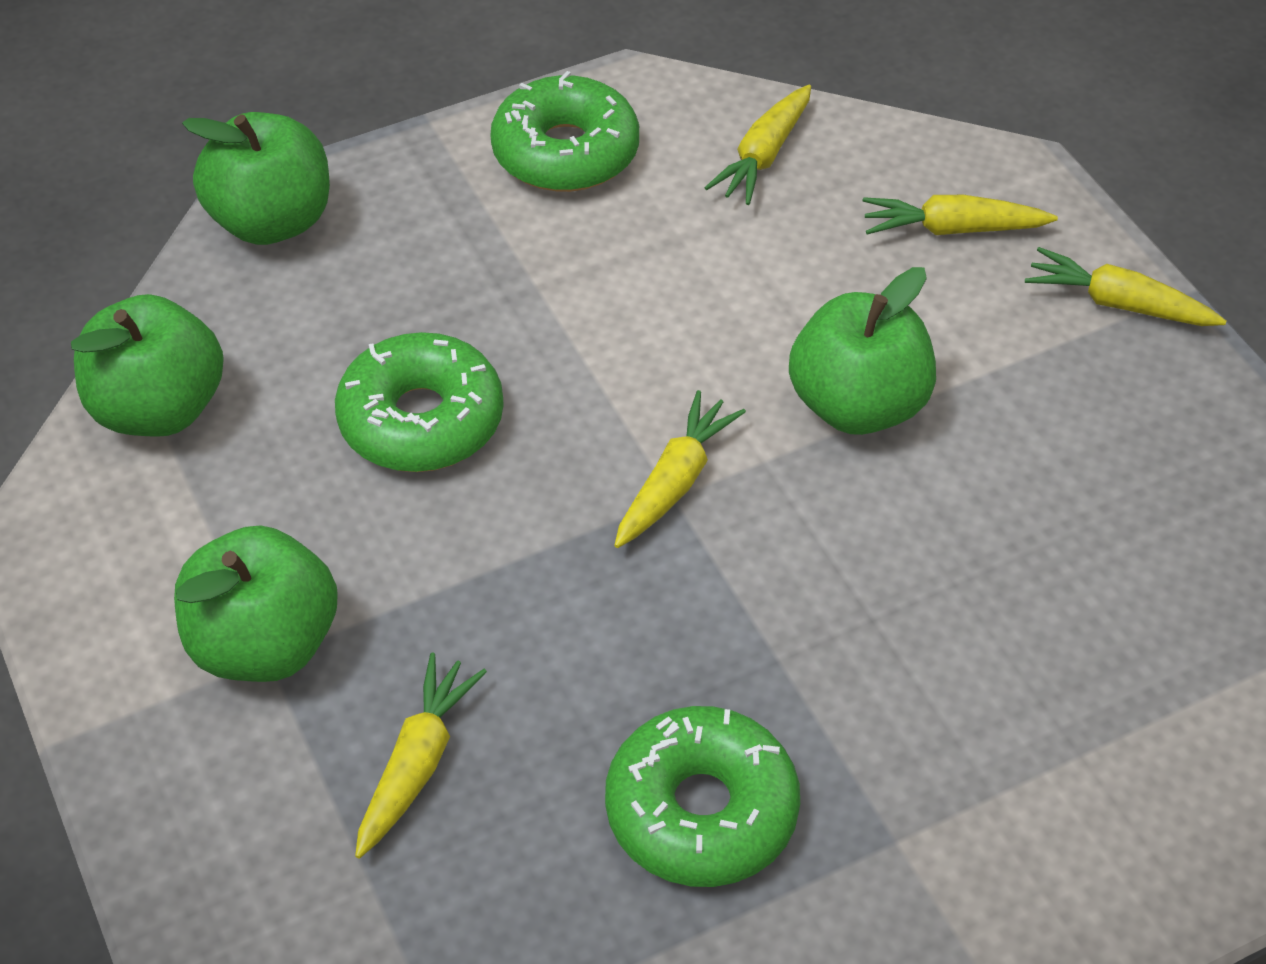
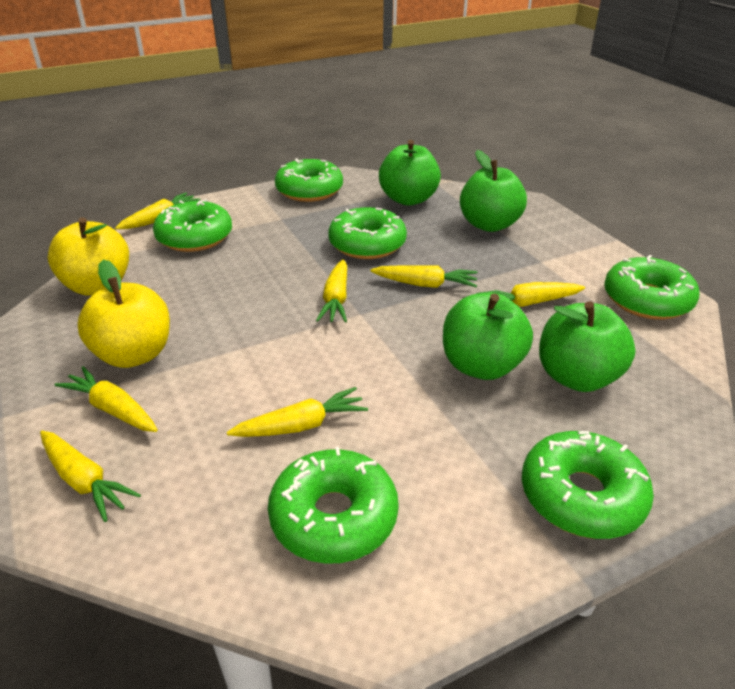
green donut: 3 -> 6
yellow apple: 0 -> 2
yellow carrot: 5 -> 7

